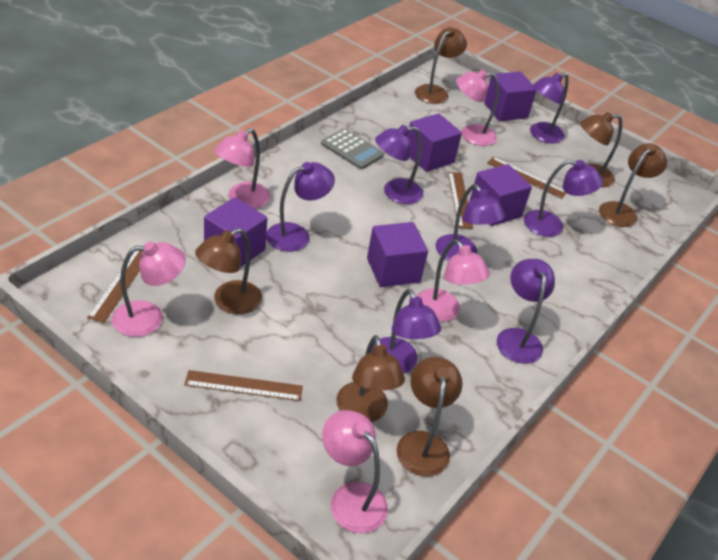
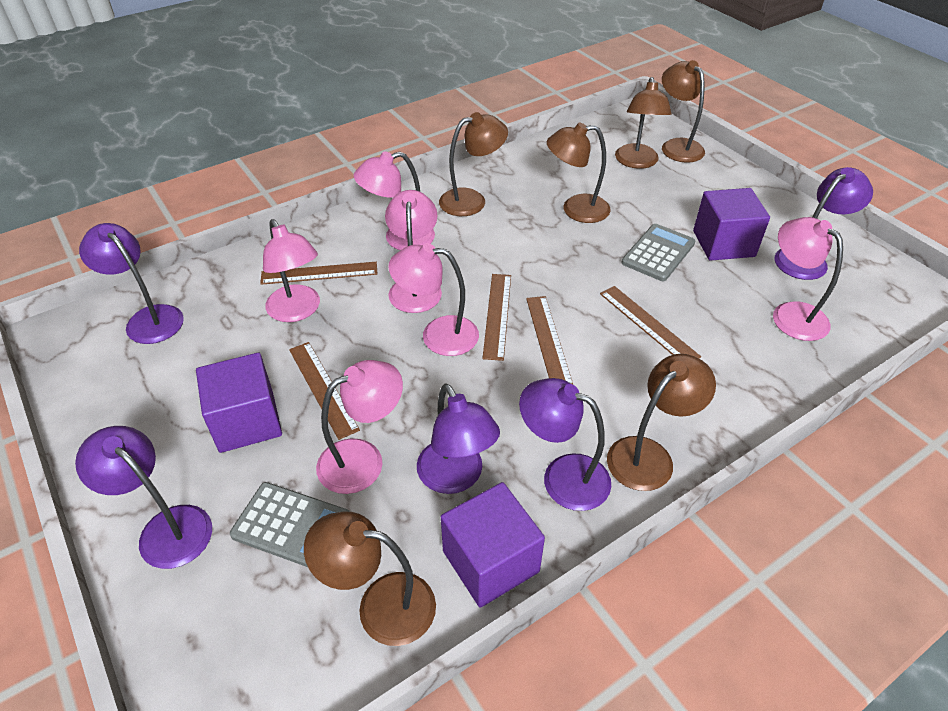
brown ruler: 4 -> 5
grey calculator: 1 -> 2
pink lamp: 5 -> 6
purple cube: 5 -> 3
purple lamp: 7 -> 5

